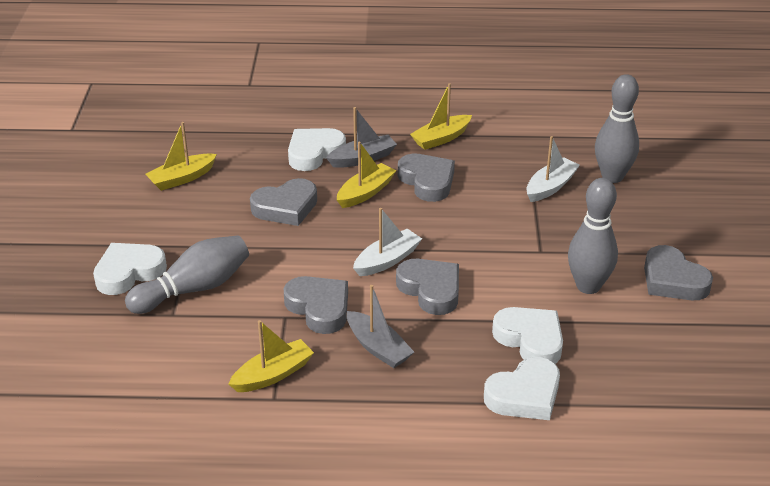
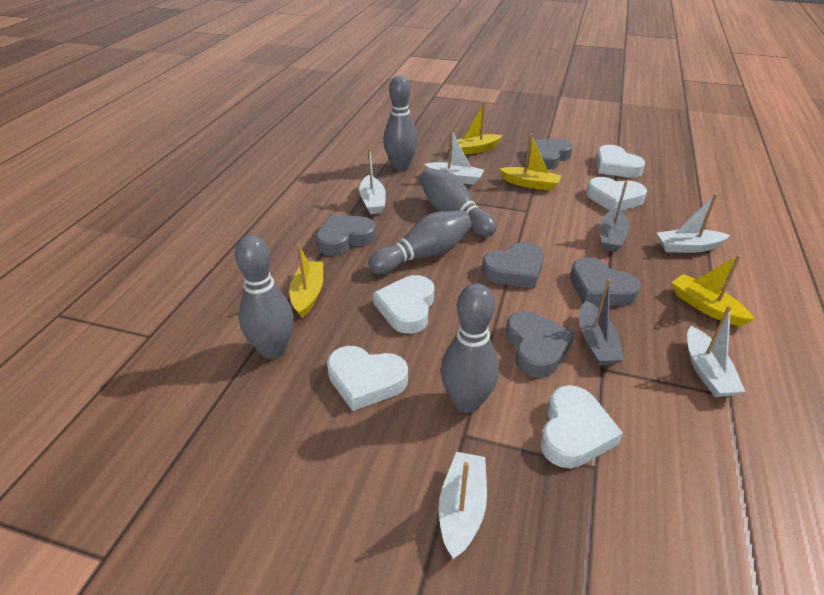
grey bowling pin: 3 -> 5
white boat: 2 -> 5
white heart: 4 -> 5

